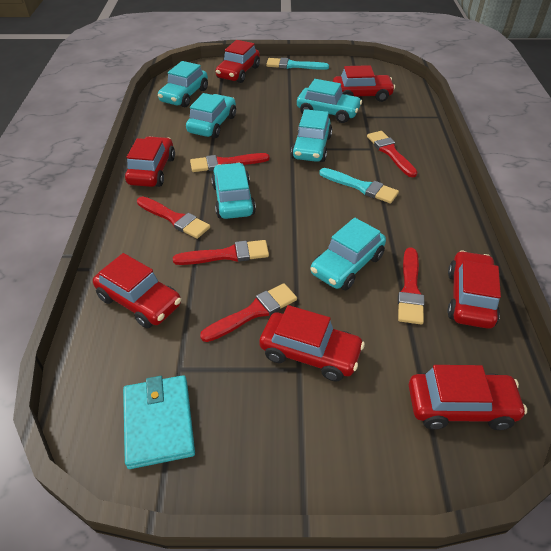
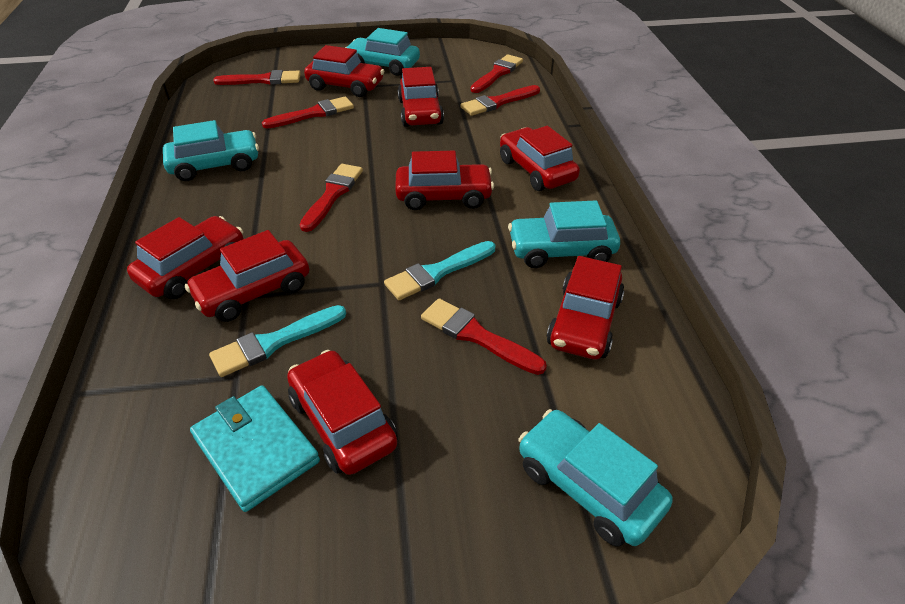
red car: 7 -> 8
turquoise car: 6 -> 4

